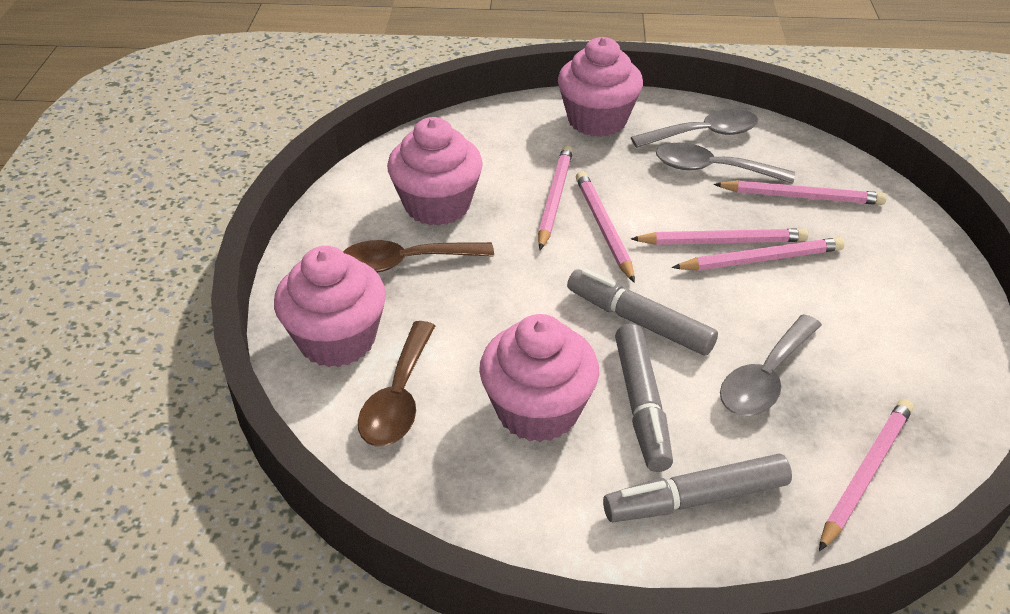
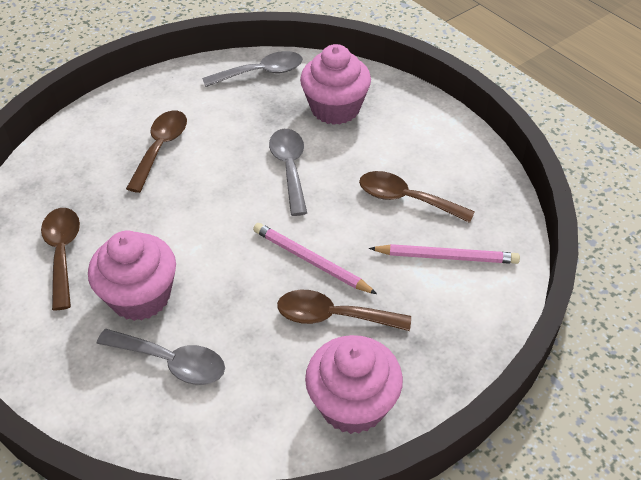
brown spoon: 2 -> 4
grey marker: 3 -> 0
pink cupcake: 4 -> 3
pink pencil: 6 -> 2

